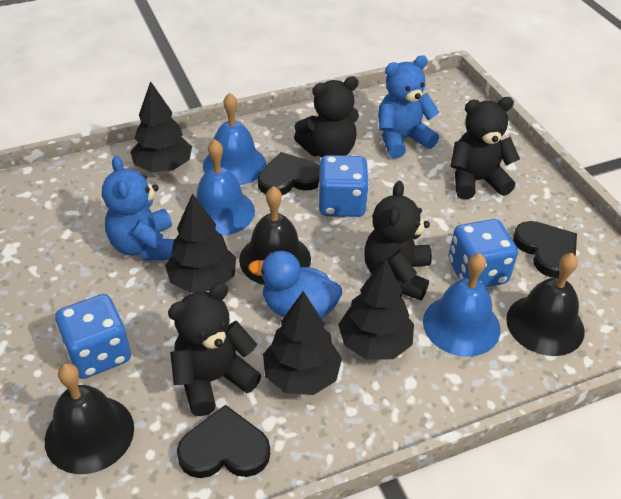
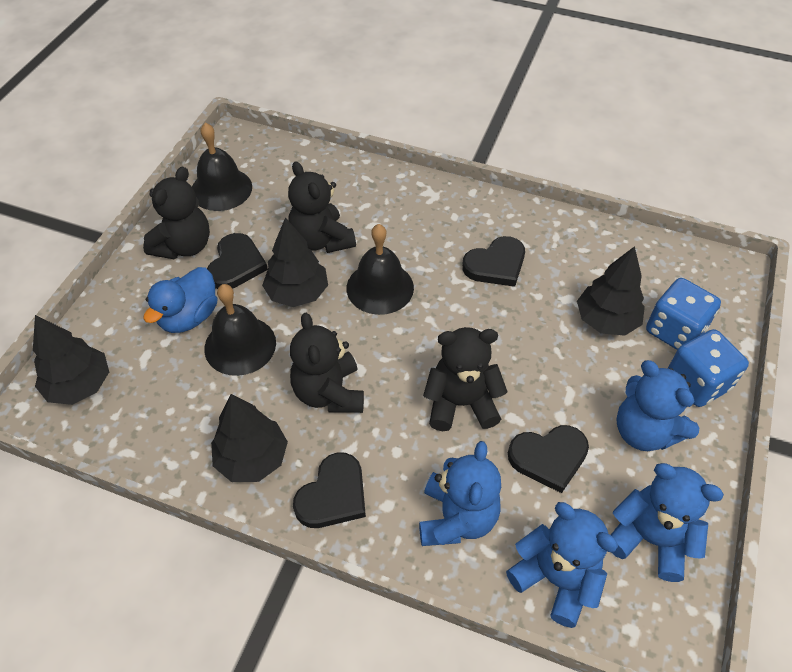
black heart: 3 -> 4
blue bell: 3 -> 0
blue dice: 3 -> 2
blue teddy bear: 2 -> 4

